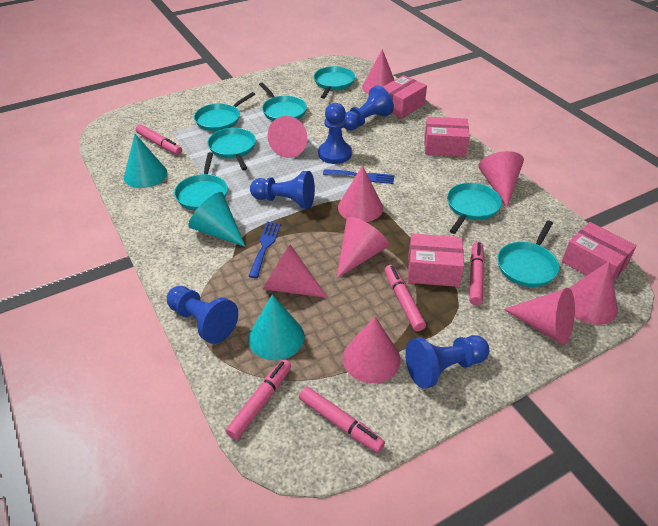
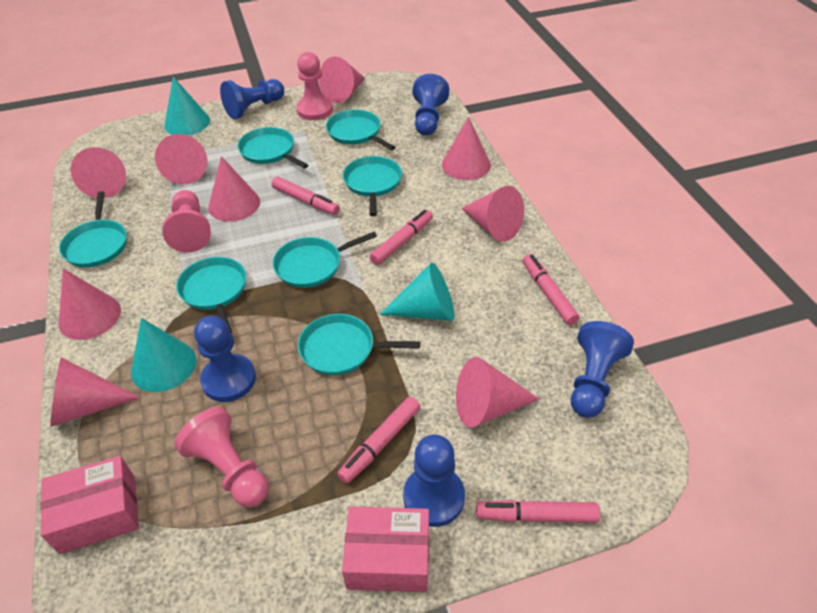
blue fork: 2 -> 0
pink box: 4 -> 2
pink pawn: 0 -> 3

